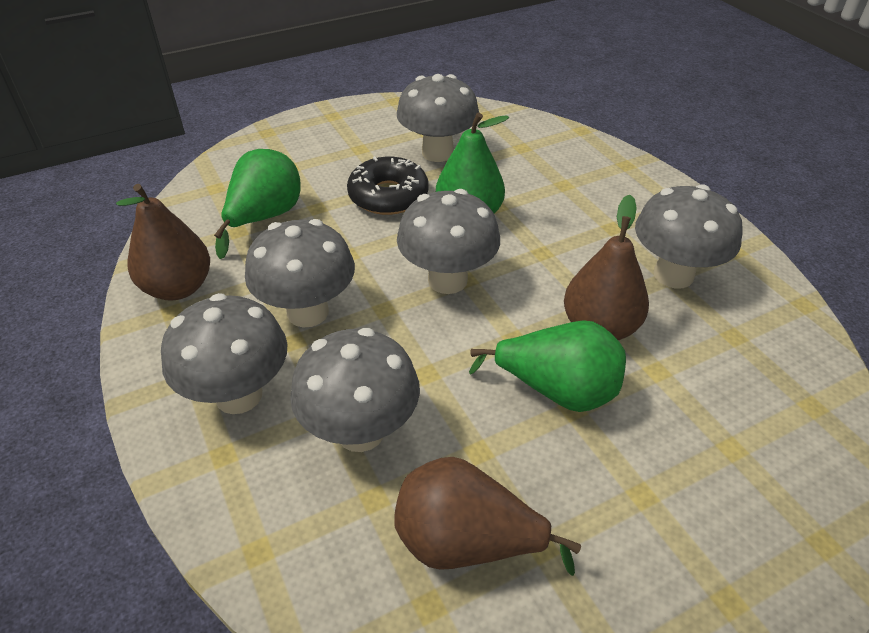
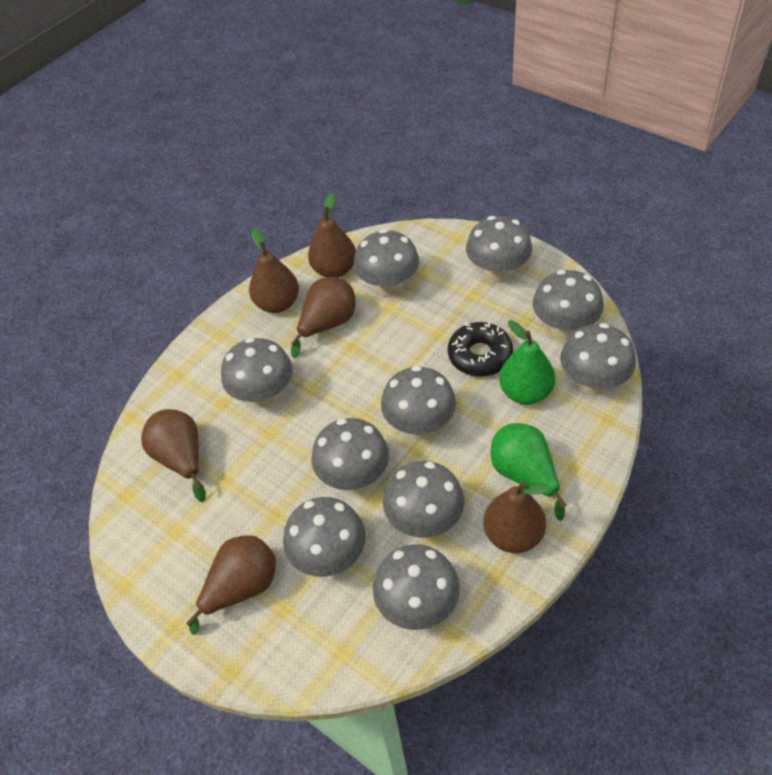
brown pear: 3 -> 6
green pear: 3 -> 2
grey mushroom: 6 -> 10

